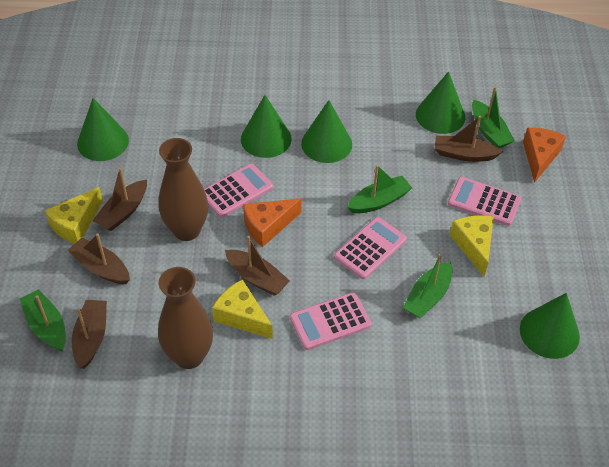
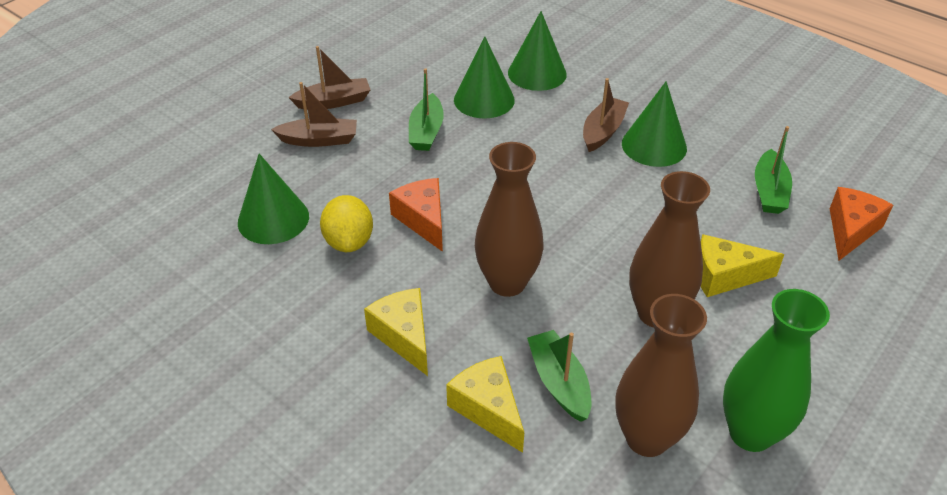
brown boat: 5 -> 3
brown vase: 2 -> 3
green boat: 4 -> 3
green cone: 5 -> 4
green vase: 0 -> 1
pink calculator: 4 -> 0
yellow lemon: 0 -> 1

